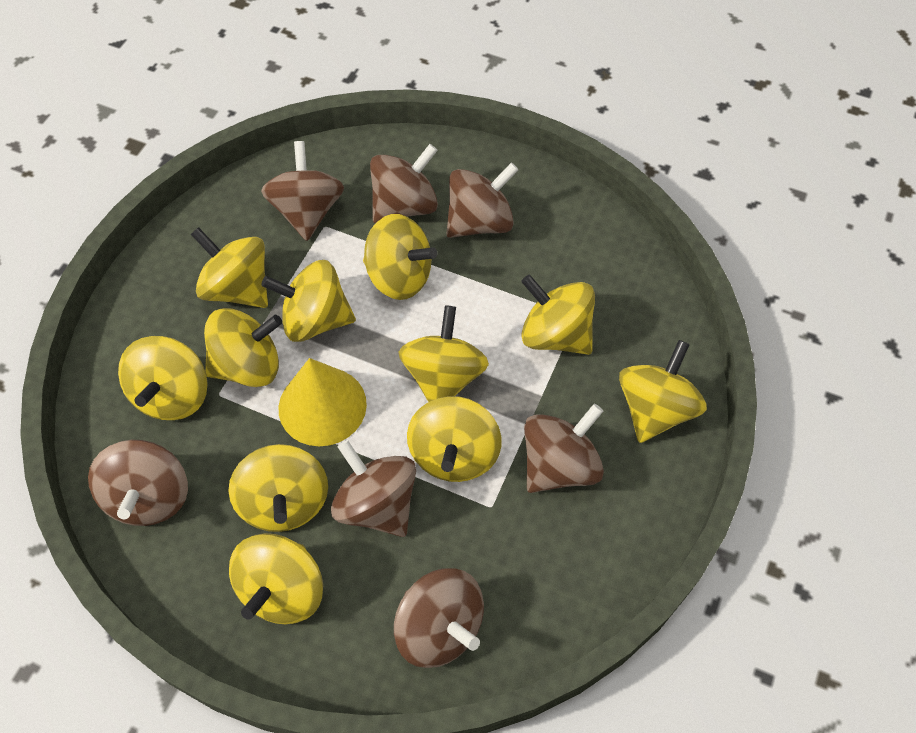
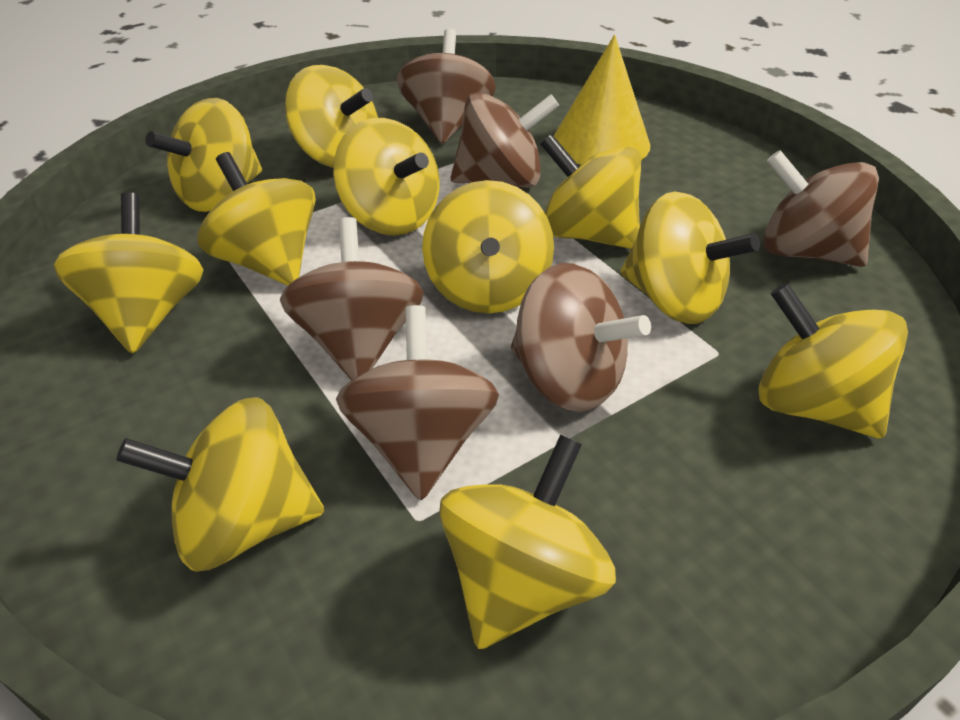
brown spinning top: 7 -> 6

